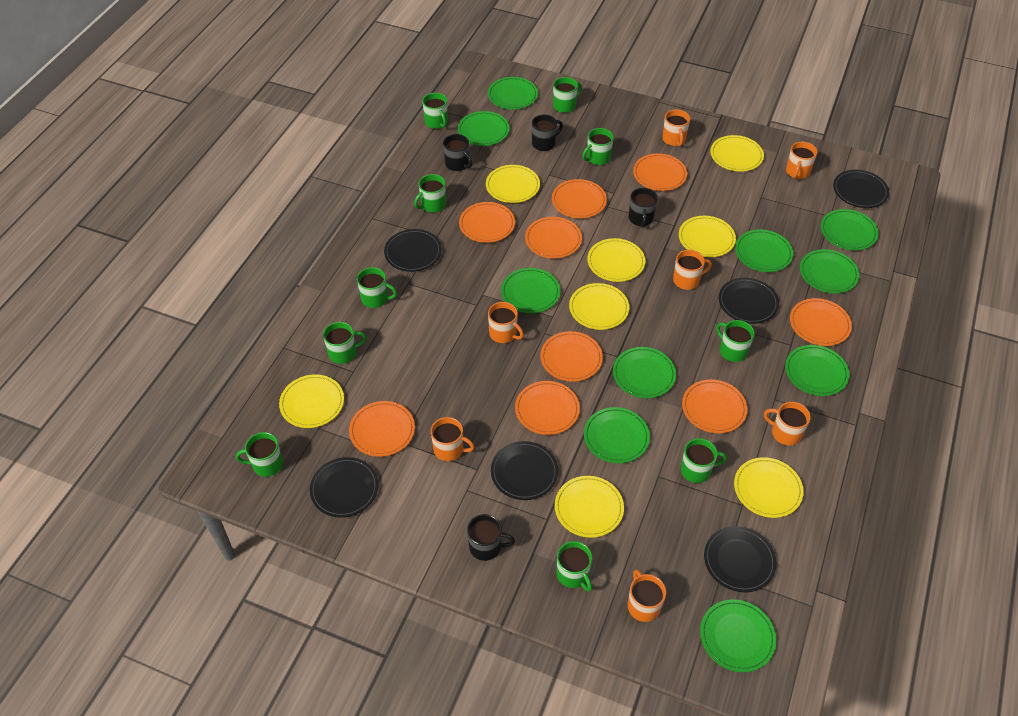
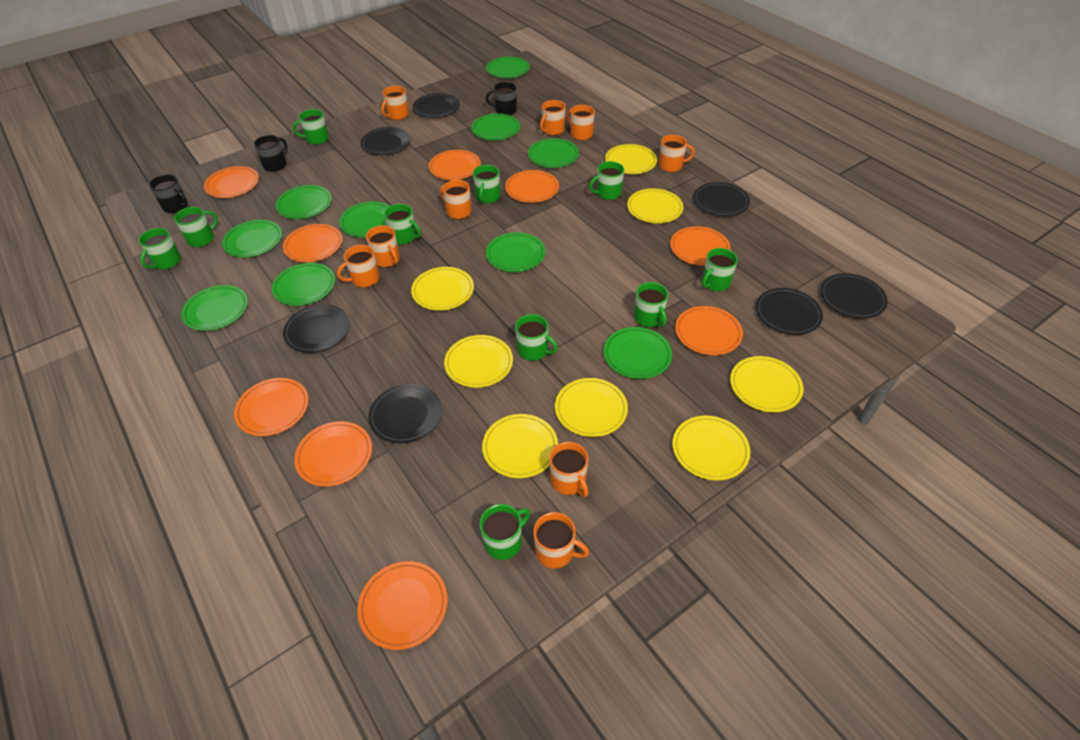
black mug: 4 -> 3
black plate: 6 -> 7
orange mug: 7 -> 9

